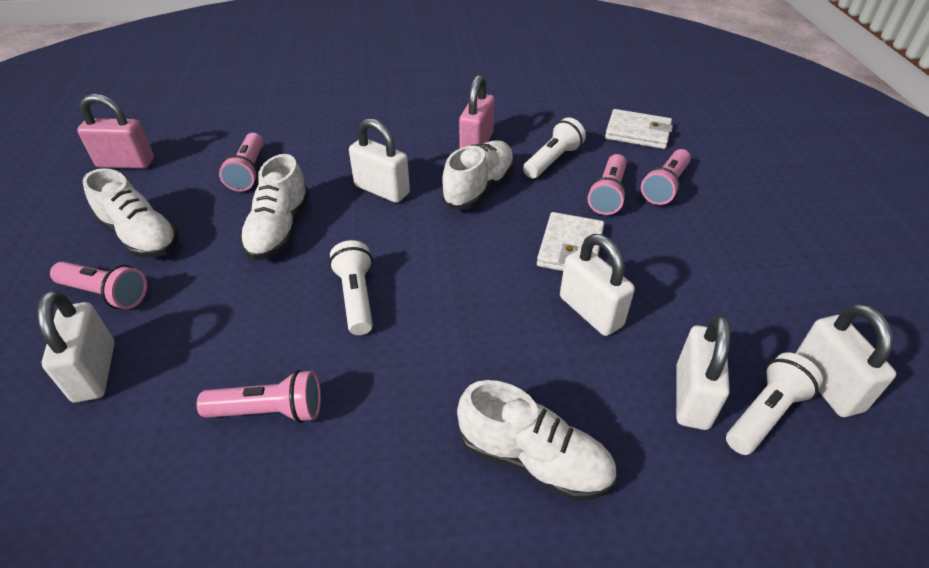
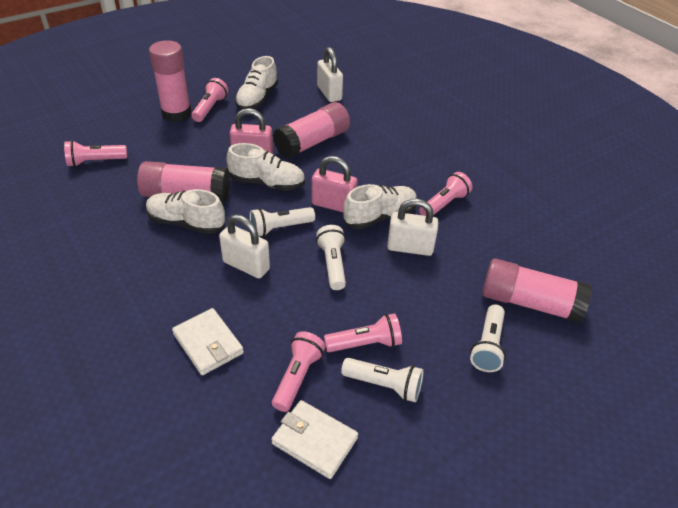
pink glue stick: 0 -> 4
white flashlight: 3 -> 4
white padlock: 5 -> 3

